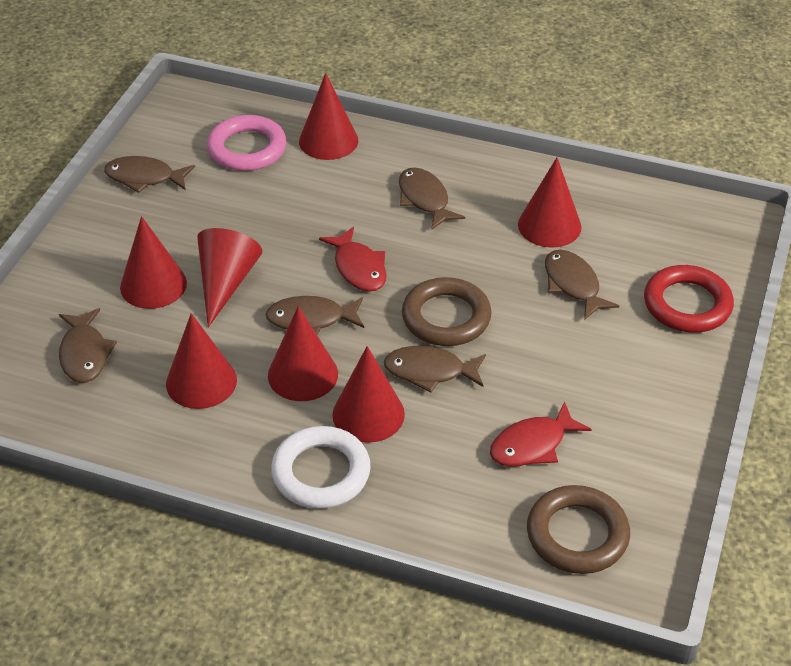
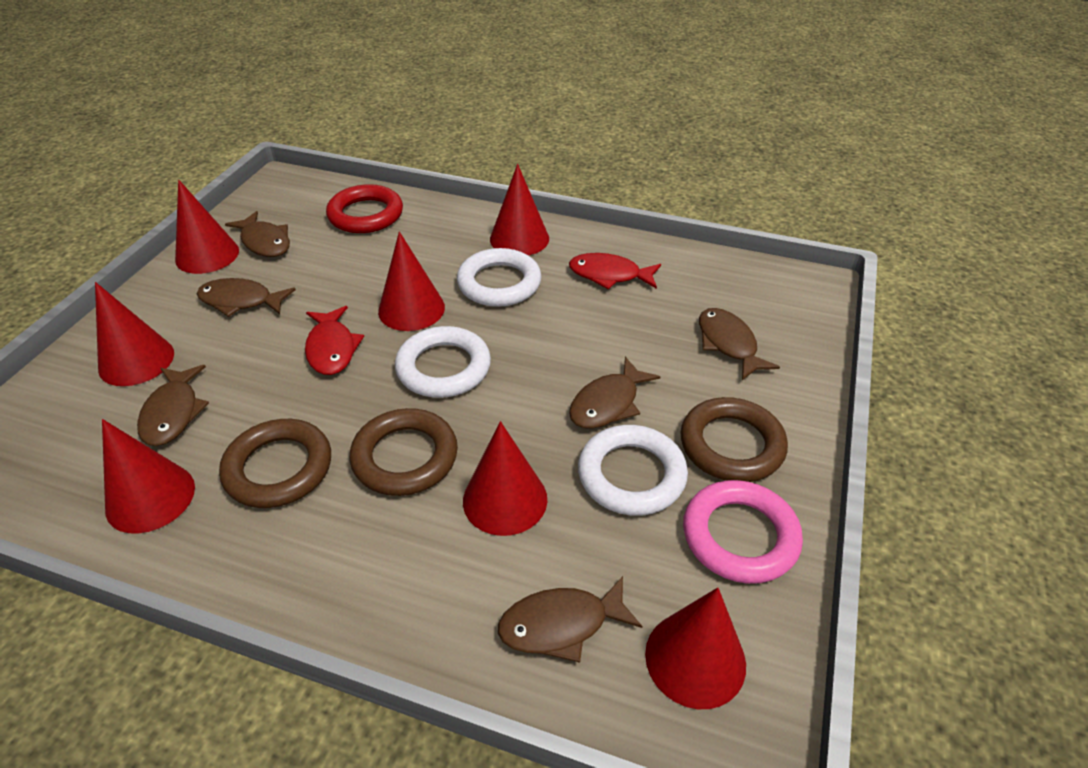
brown ring: 2 -> 3
white ring: 1 -> 3

